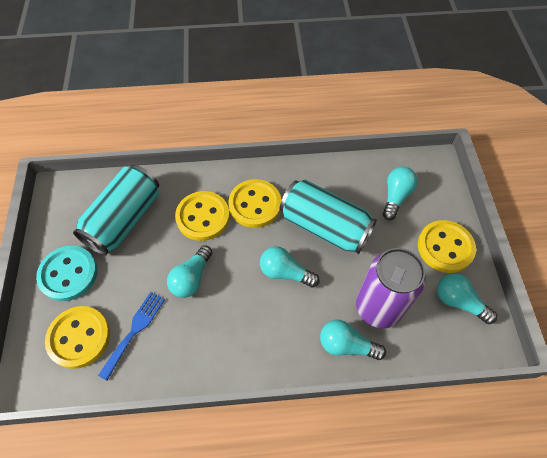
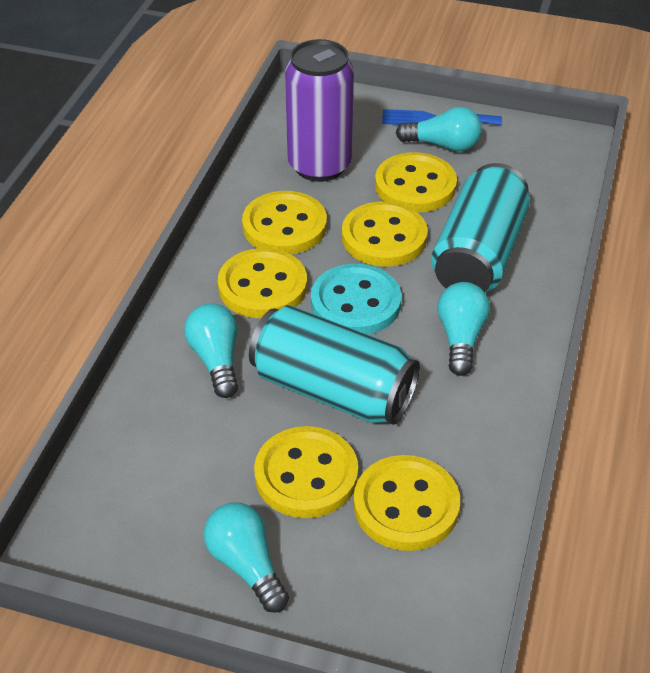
turquoise light bulb: 5 -> 4
yellow button: 4 -> 6

